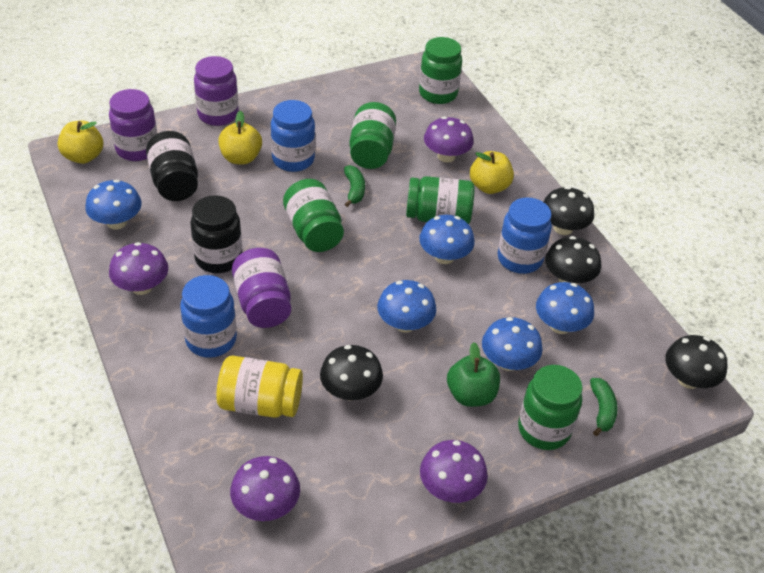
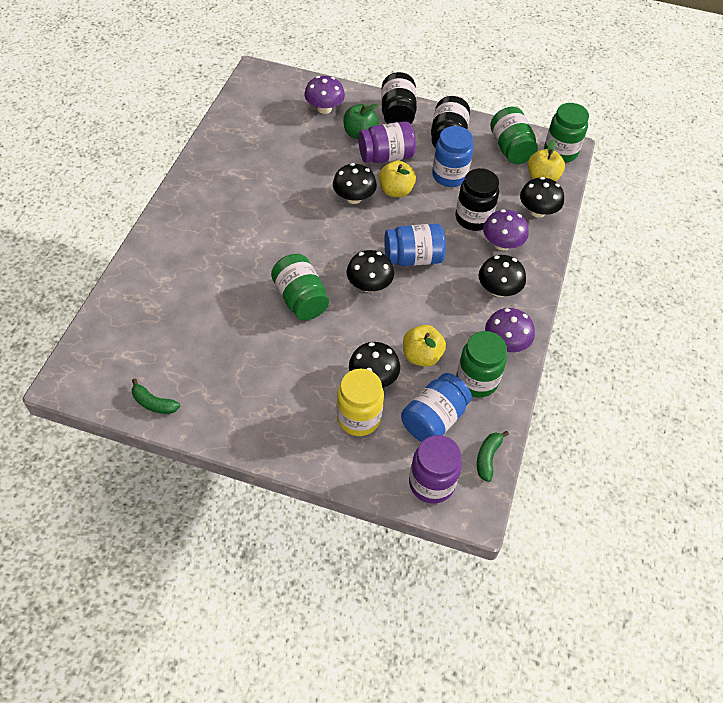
black jar: 2 -> 3
black mushroom: 4 -> 5
blue mushroom: 5 -> 0
green jar: 5 -> 4
purple jar: 3 -> 2
purple mushroom: 4 -> 3

